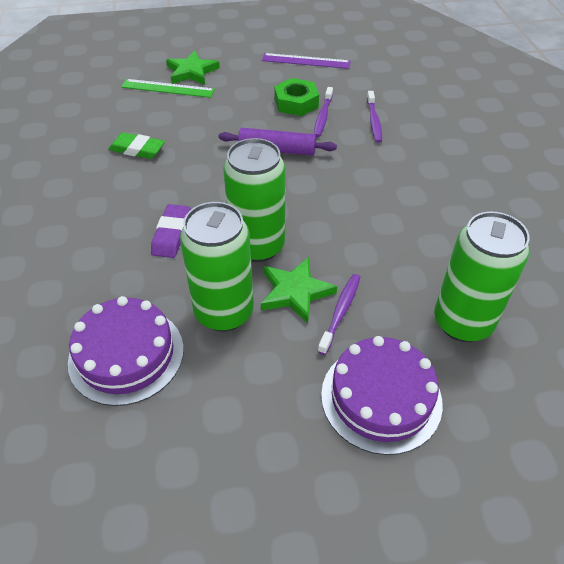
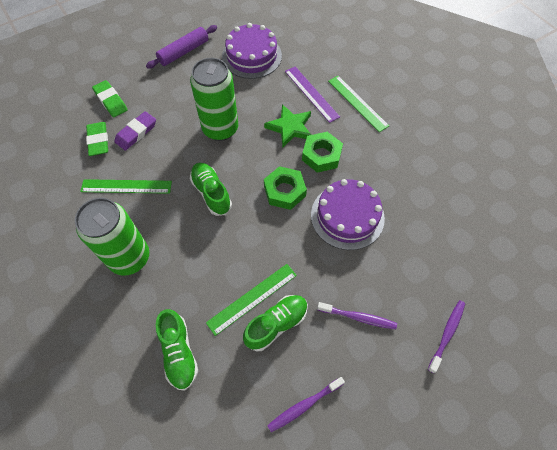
green can: 3 -> 2
green eraser: 1 -> 2
green nut: 1 -> 2
green ruler: 1 -> 3
green shoe: 0 -> 3
green star: 2 -> 1

